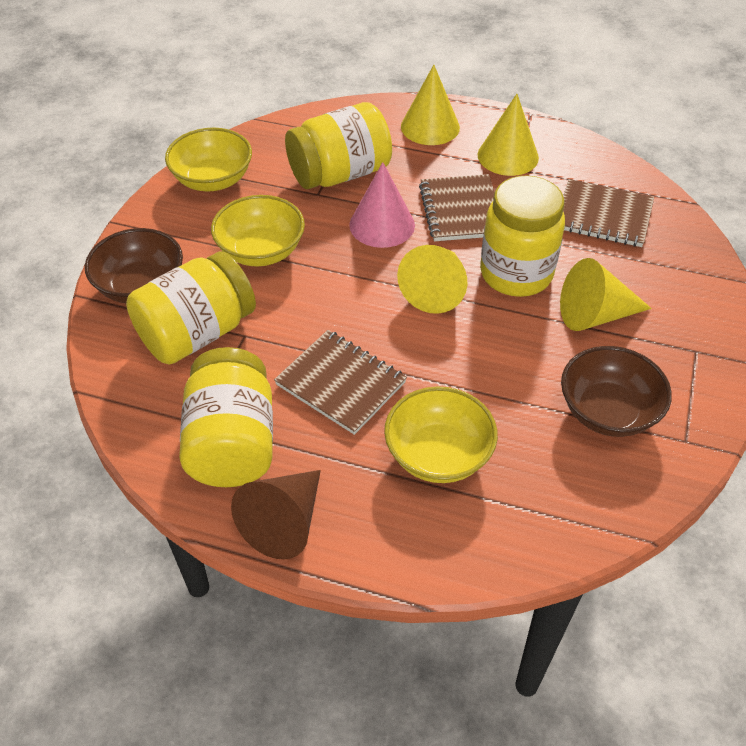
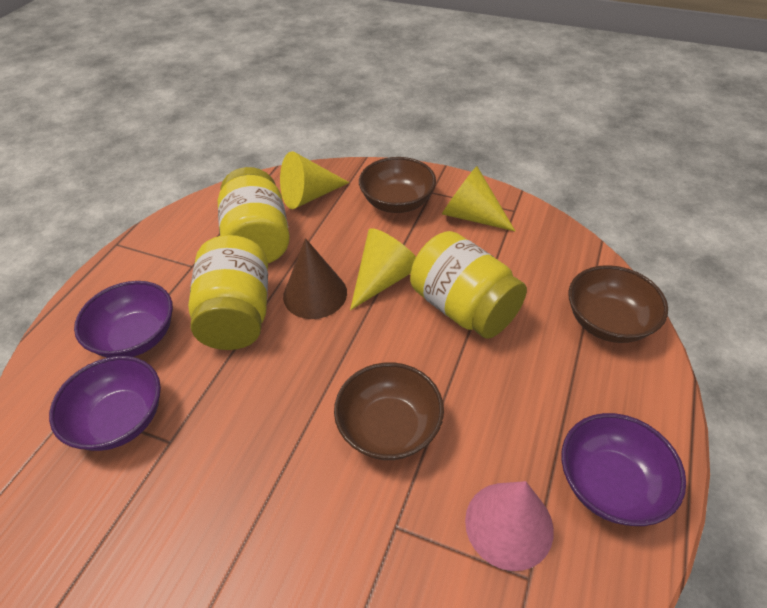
brown bowl: 2 -> 3
brown notebook: 3 -> 0
purple bowl: 0 -> 3
yellow bowl: 3 -> 0
yellow cone: 4 -> 3
yellow jar: 4 -> 3

